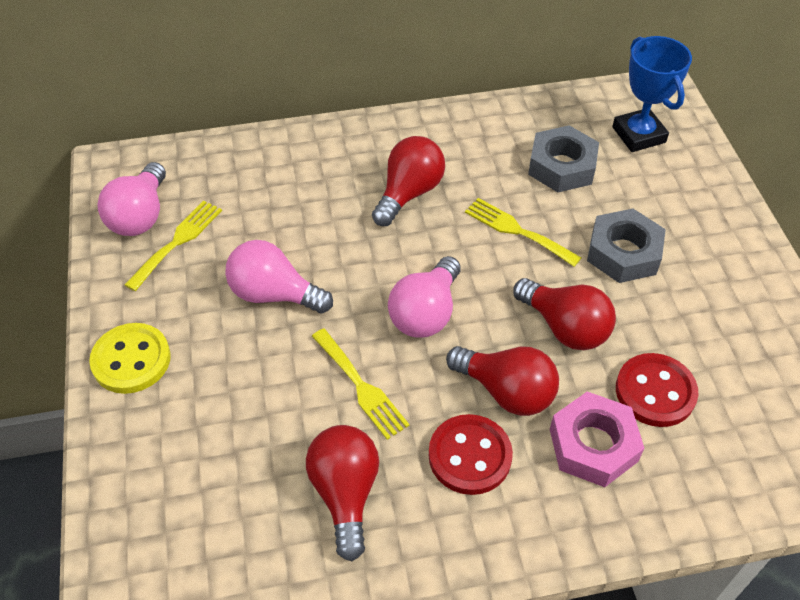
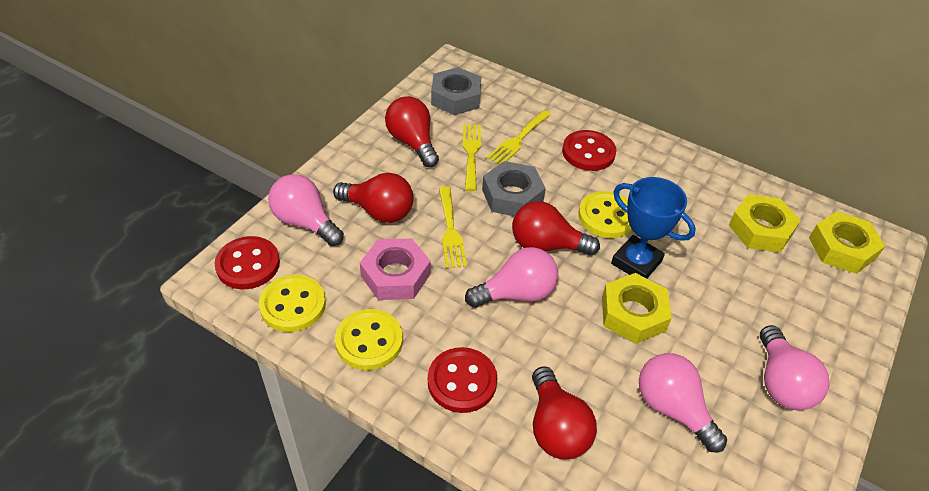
pink light bulb: 3 -> 4
red button: 2 -> 3
yellow button: 1 -> 3
yellow nut: 0 -> 3

